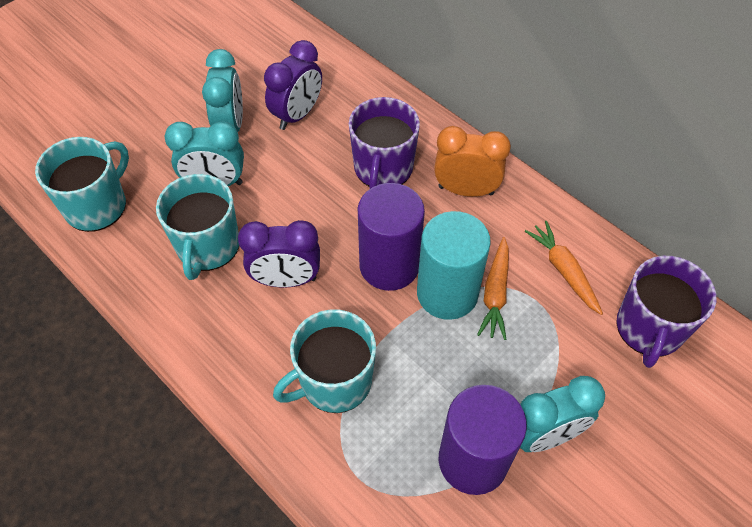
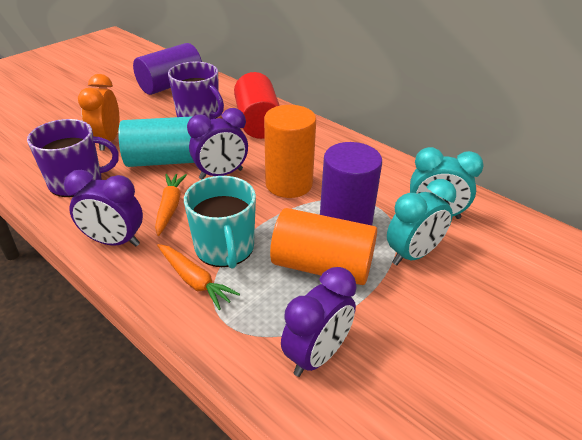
orange cylinder: 0 -> 2
purple clock: 2 -> 3
red cylinder: 0 -> 1
turquoise clock: 3 -> 2
turquoise mug: 3 -> 1

